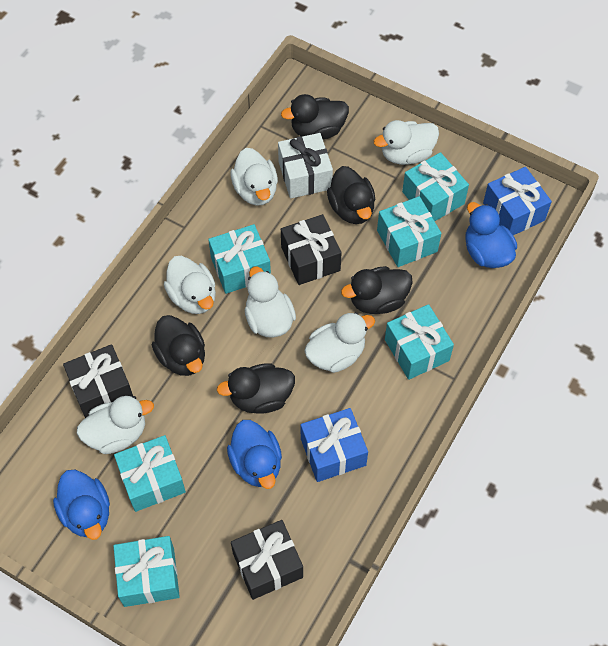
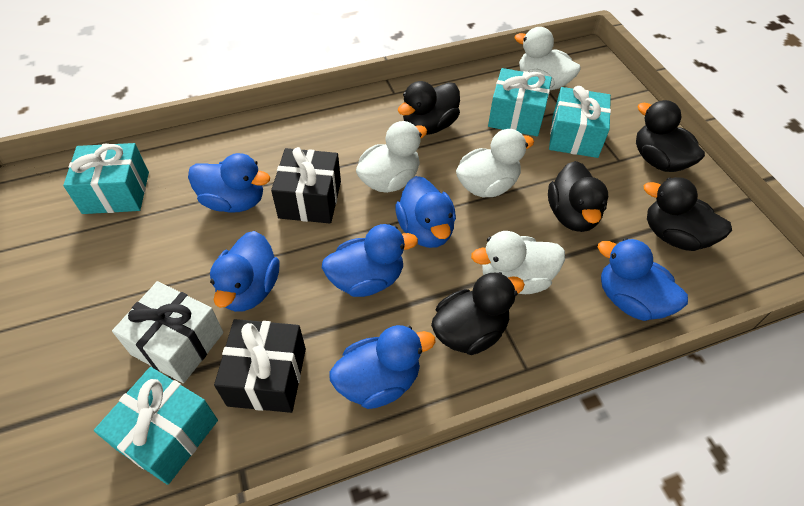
black gift: 3 -> 2
blue duck: 3 -> 6
blue gift: 2 -> 0
turquoise gift: 6 -> 4
white duck: 6 -> 4

